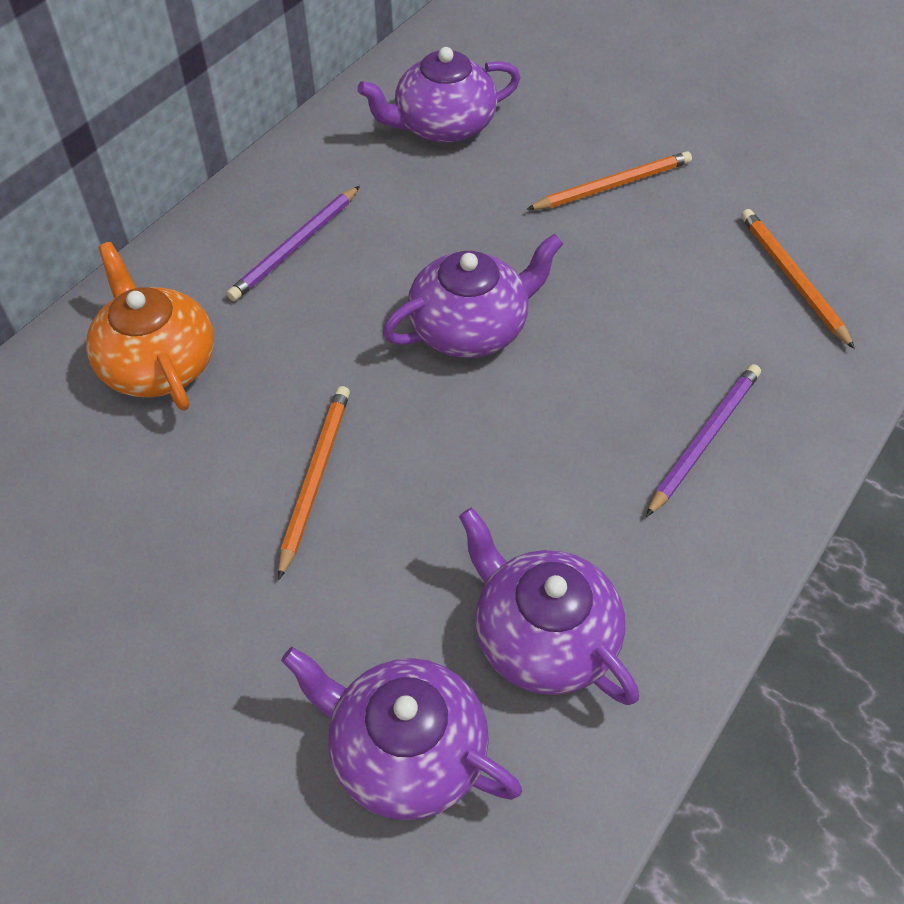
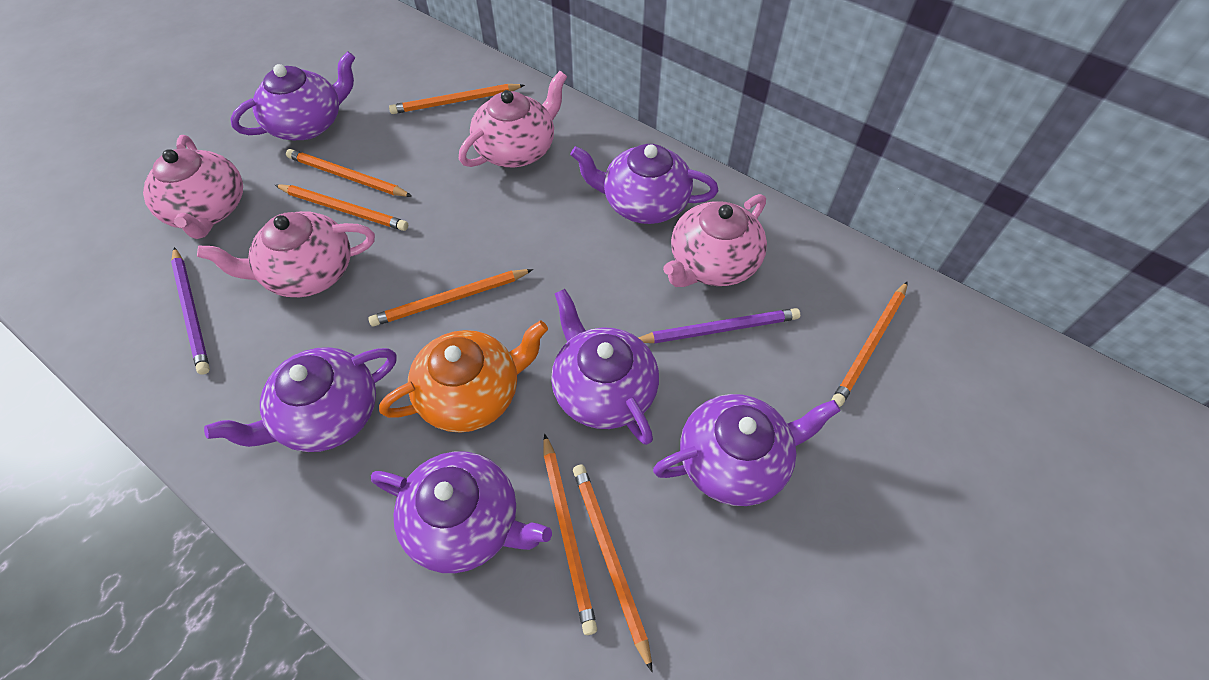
orange pencil: 3 -> 7
pink teapot: 0 -> 4
purple teapot: 4 -> 6

